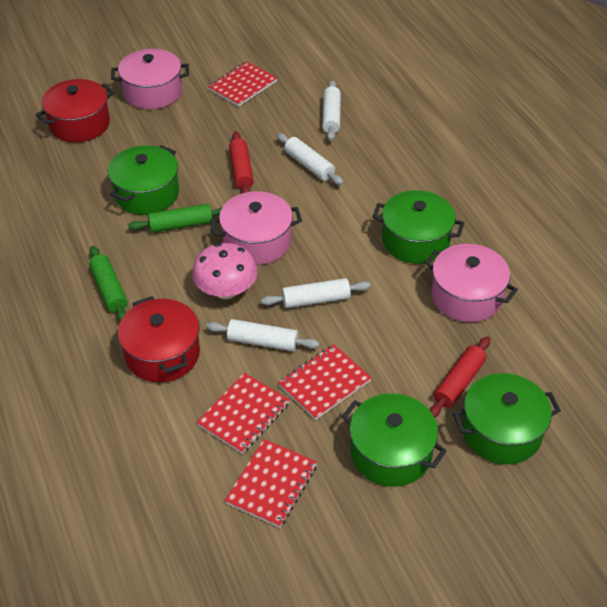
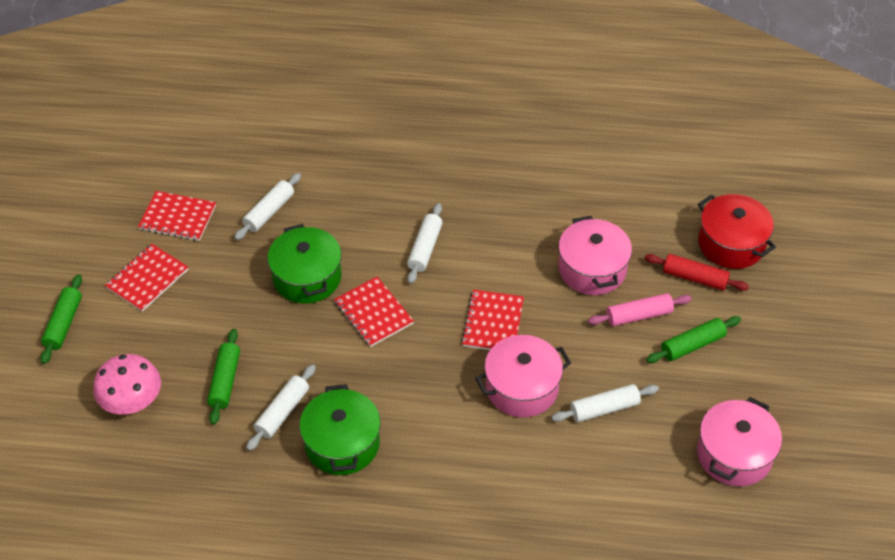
green pot: 4 -> 2
green rolling pin: 2 -> 3
pink rolling pin: 0 -> 1
red pot: 2 -> 1
red rolling pin: 2 -> 1

